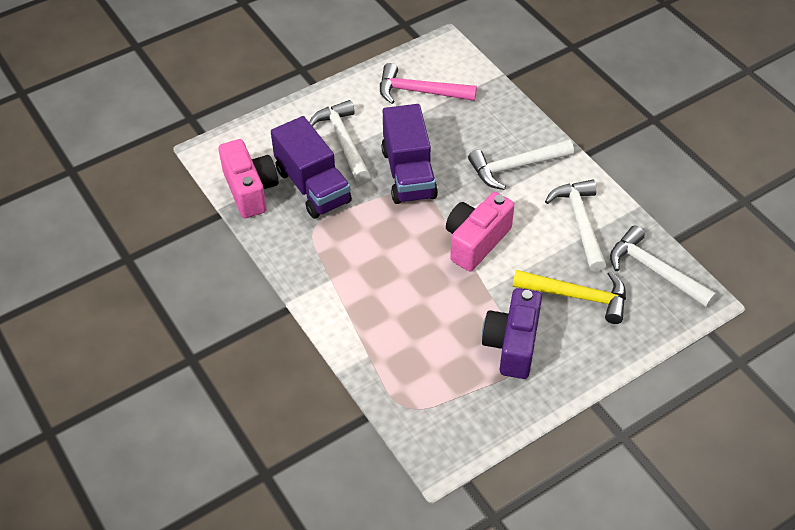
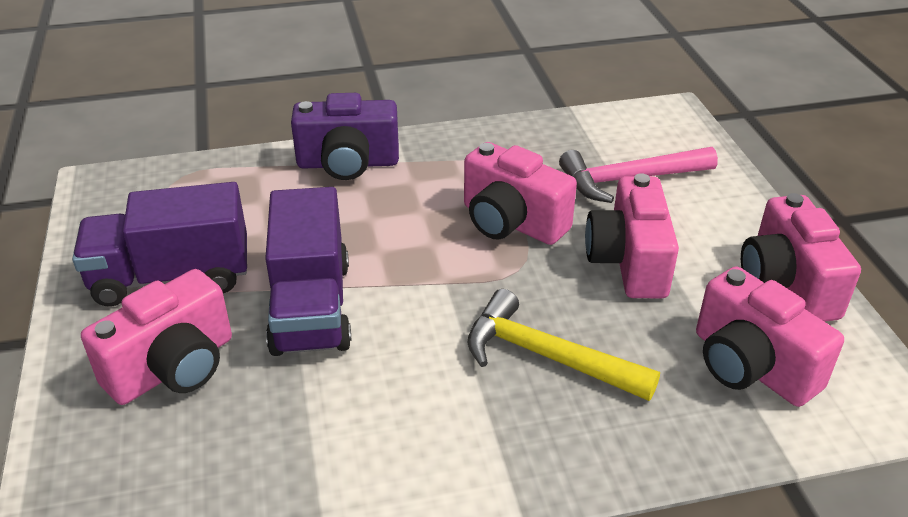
pink camera: 2 -> 5
white hammer: 4 -> 0

